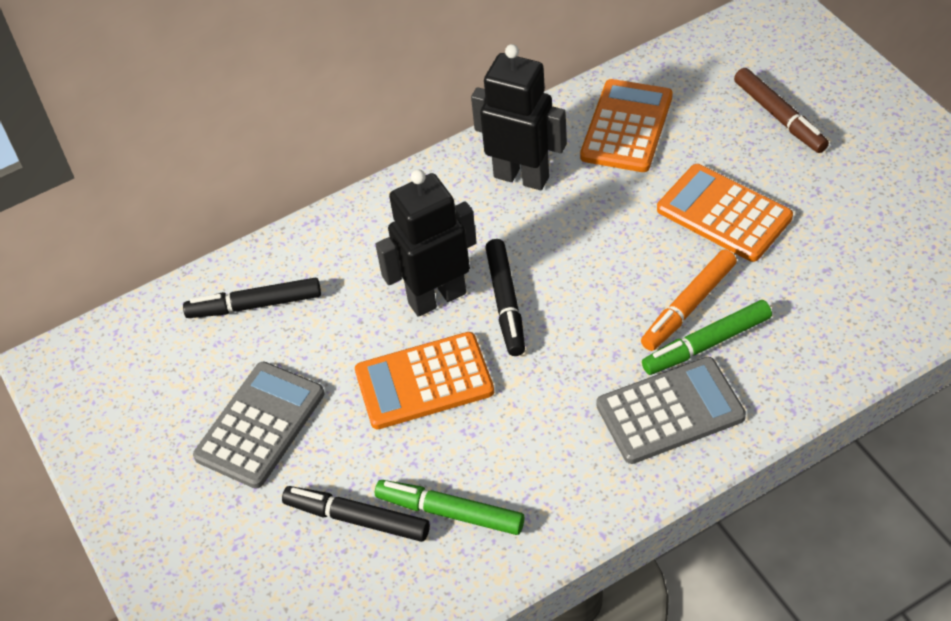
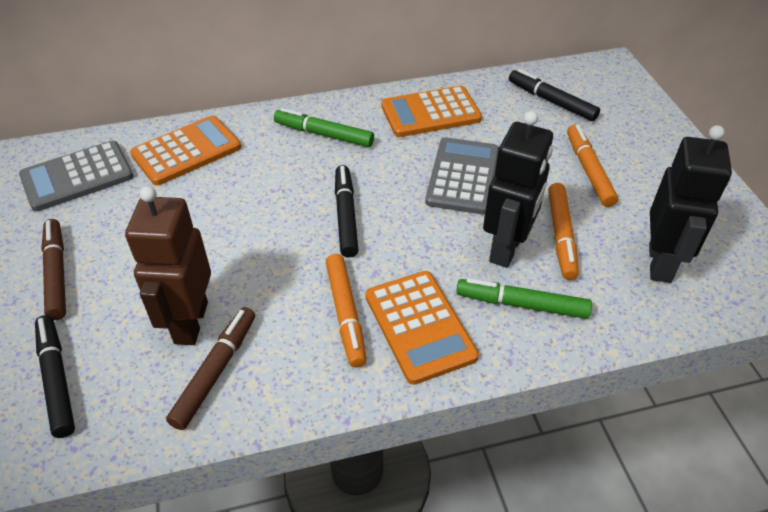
brown marker: 1 -> 2
brown robot: 0 -> 1
orange marker: 1 -> 3

